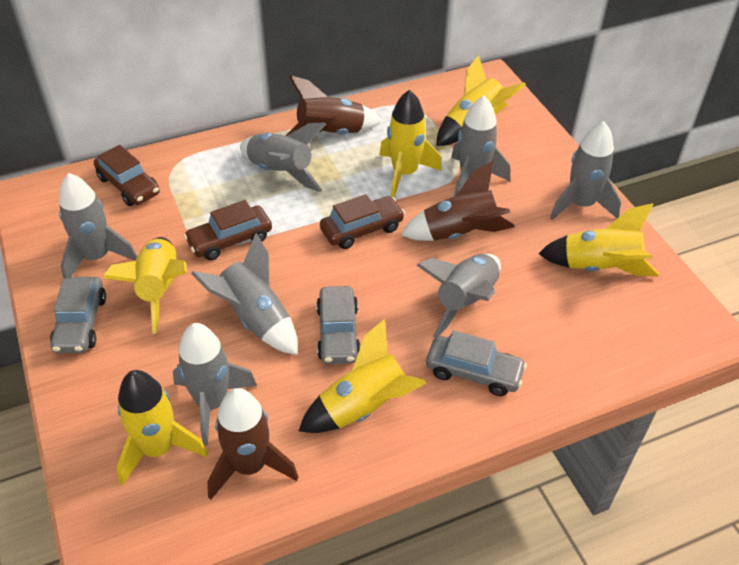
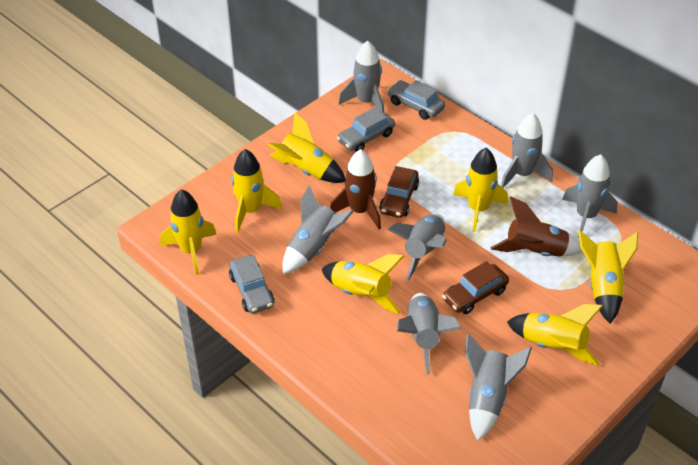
brown car: 3 -> 2
brown rocket: 3 -> 2
yellow rocket: 6 -> 7

